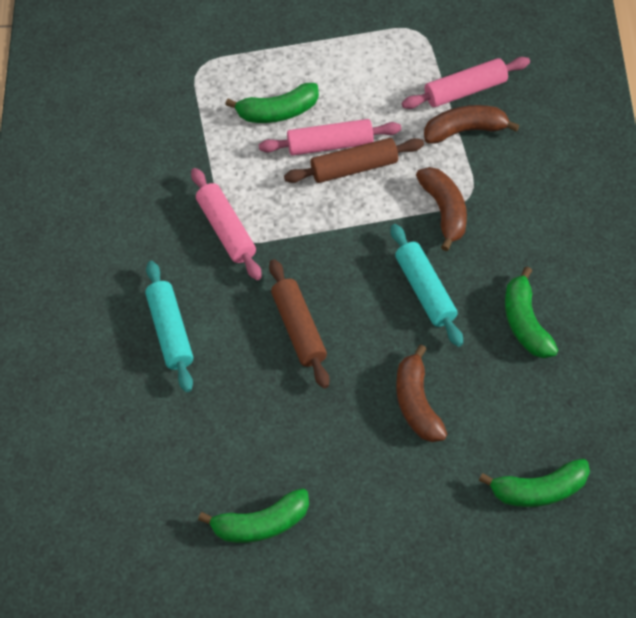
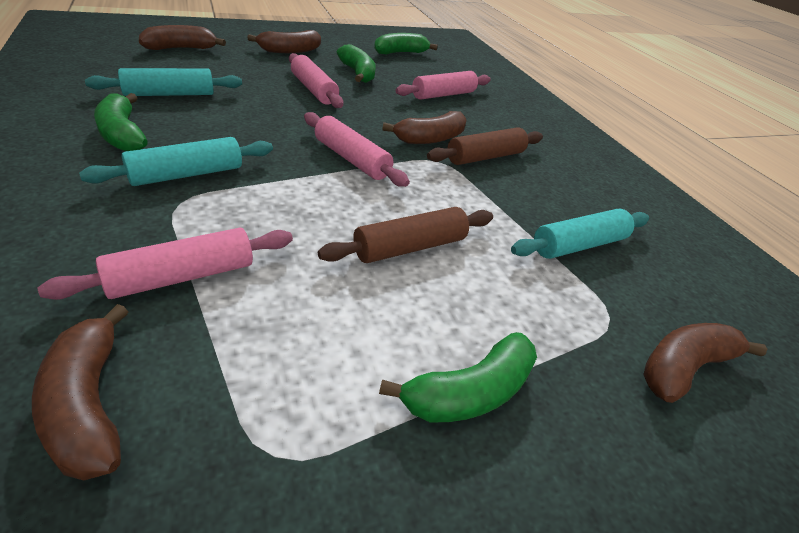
brown banana: 3 -> 5
pink rolling pin: 3 -> 4
turquoise rolling pin: 2 -> 3

